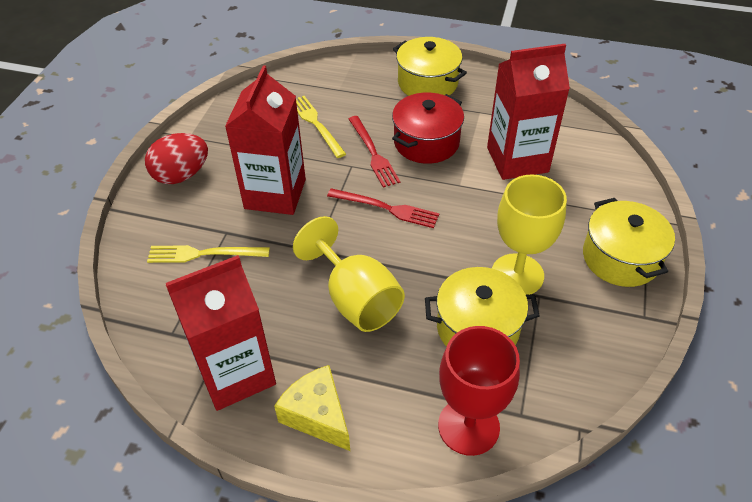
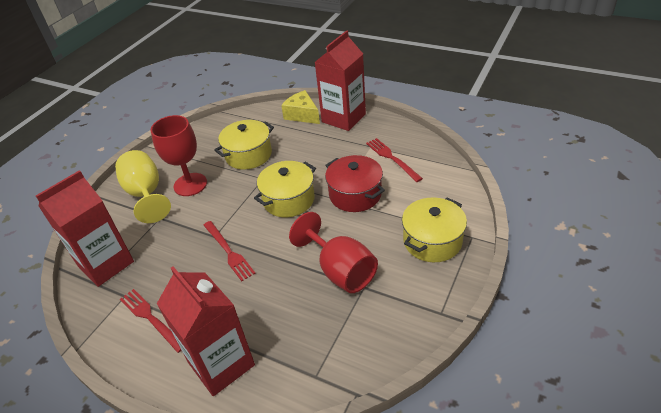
red egg: 1 -> 0
red fork: 2 -> 3
red goblet: 1 -> 2
yellow fork: 2 -> 0
yellow goblet: 2 -> 1

